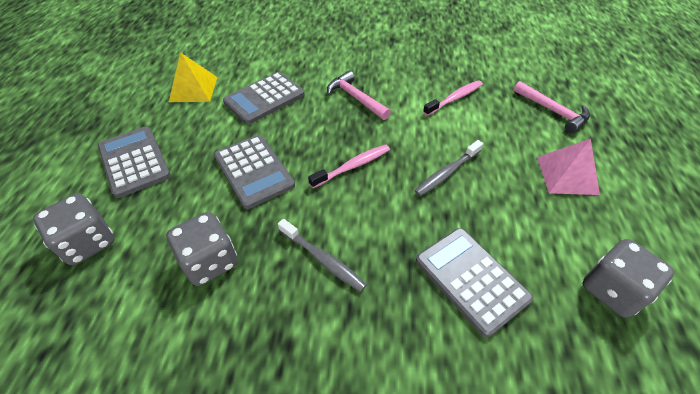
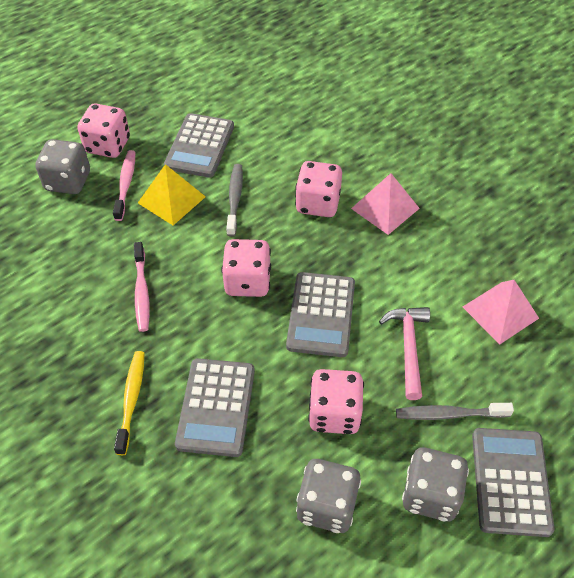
pink dice: 0 -> 4
pink hammer: 2 -> 1
pink pyramid: 1 -> 2
yellow toothbrush: 0 -> 1

